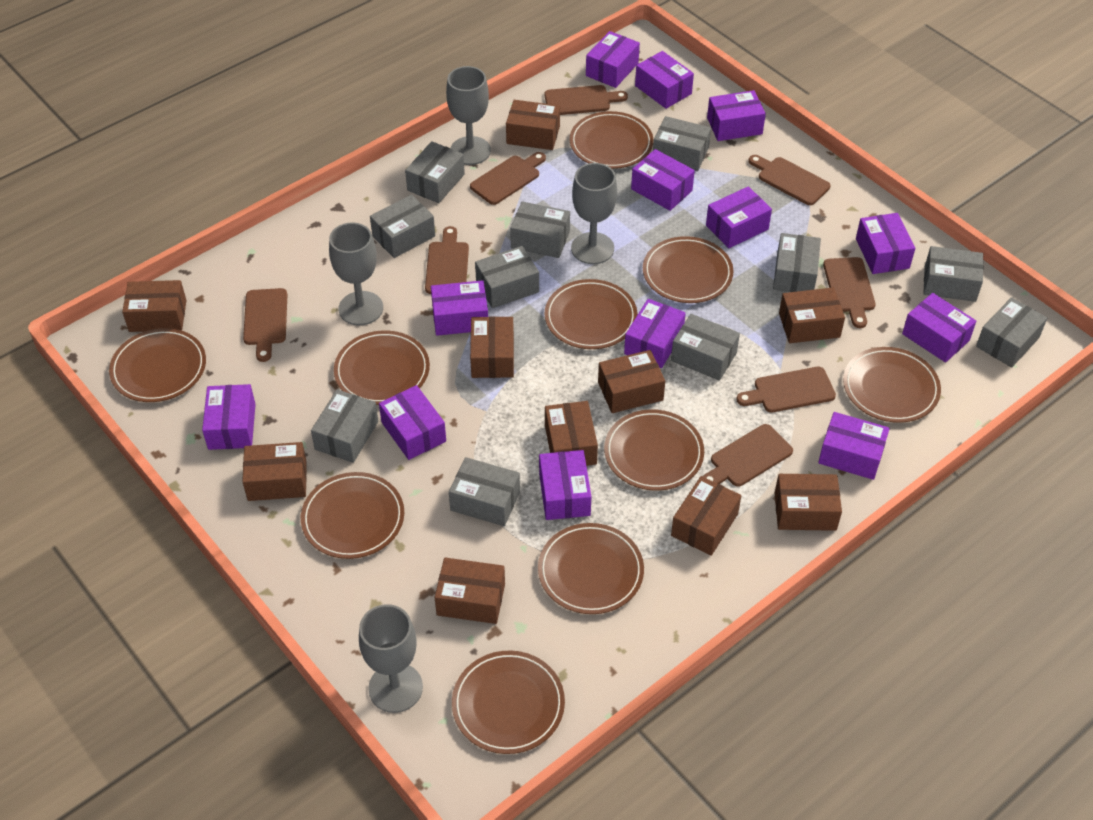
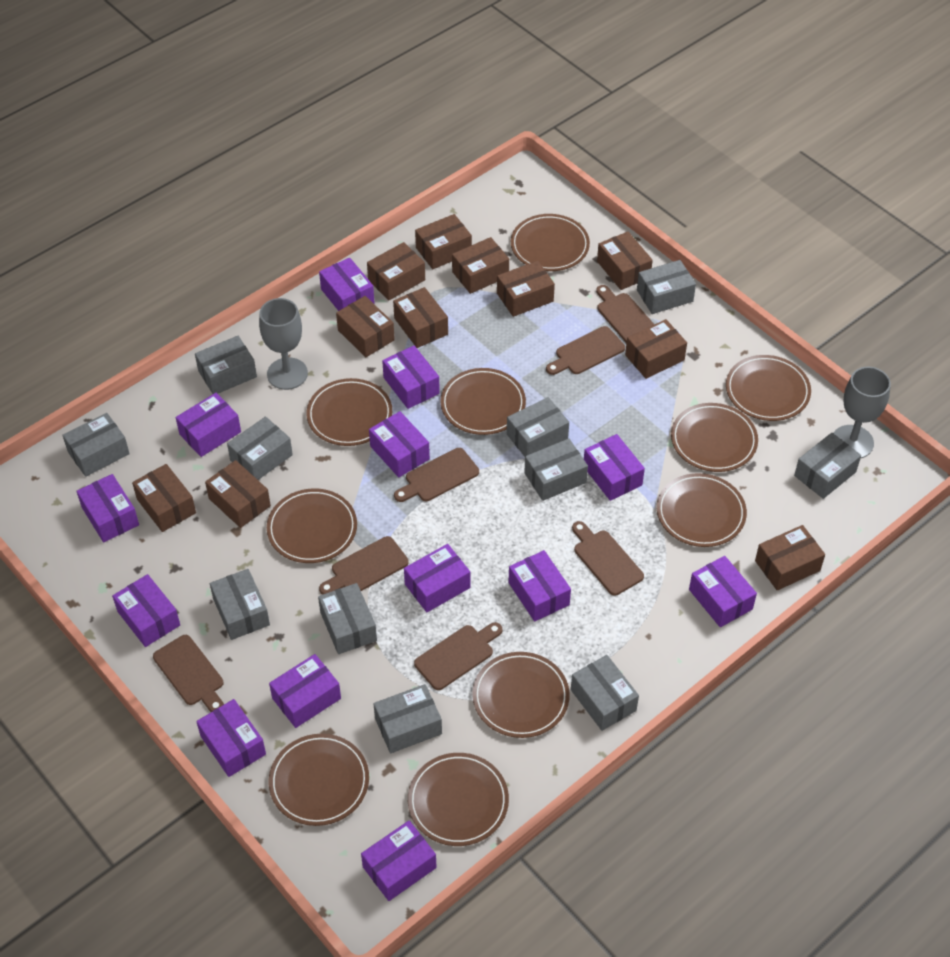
brown box: 10 -> 11
brown cutting board: 8 -> 7
grey goblet: 4 -> 2

